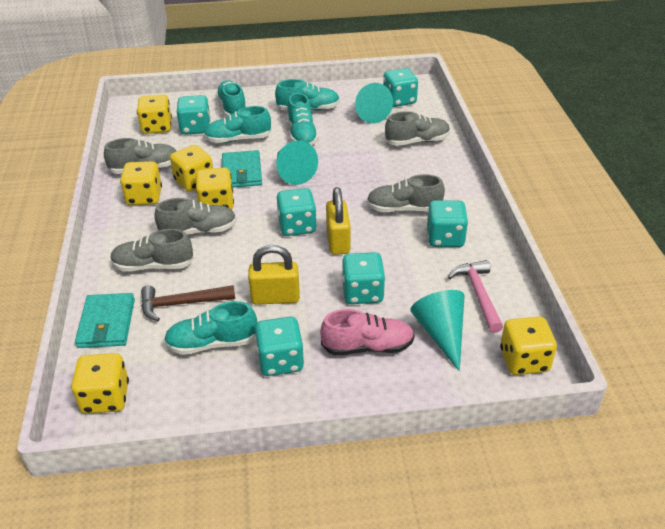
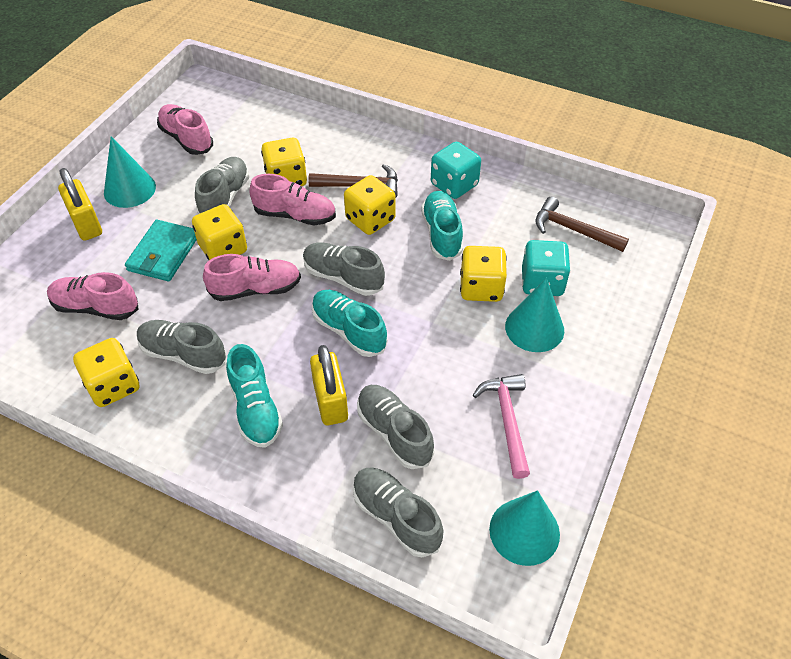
brown hammer: 1 -> 2
pink shoe: 1 -> 4
turquoise dice: 6 -> 2
turquoise shoe: 5 -> 3
turquoise wallet: 2 -> 1
yellow dice: 6 -> 5

